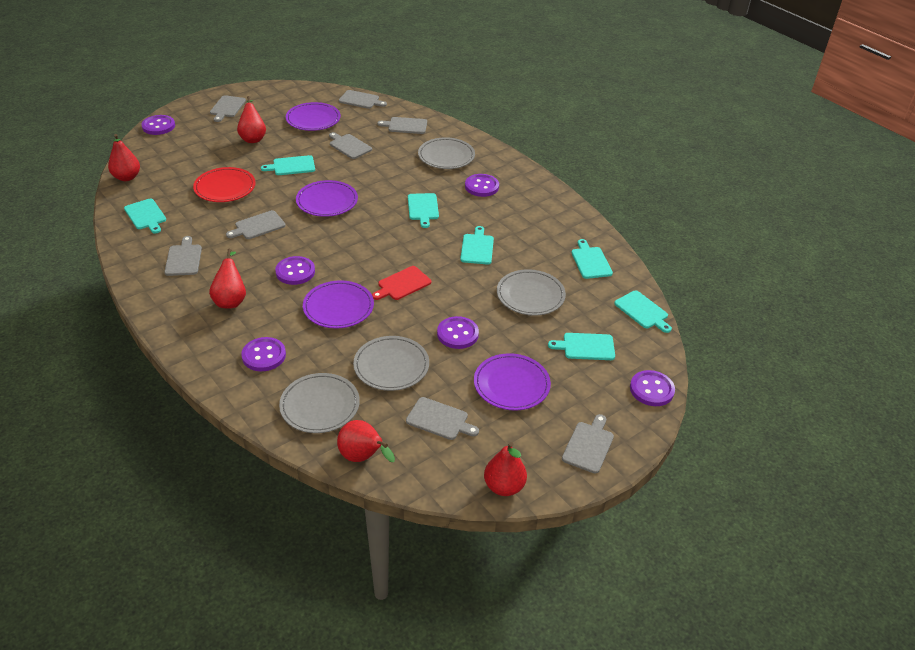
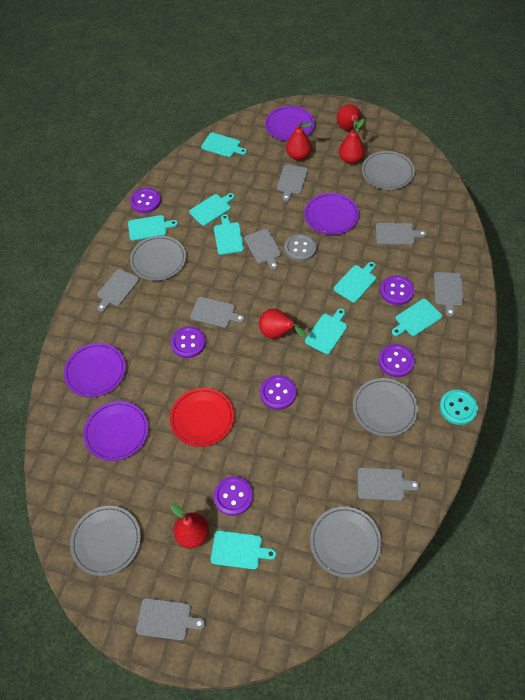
grey button: 0 -> 1
grey plate: 4 -> 5
red cutting board: 1 -> 0
turquoise button: 0 -> 1
turquoise cutting board: 7 -> 8

